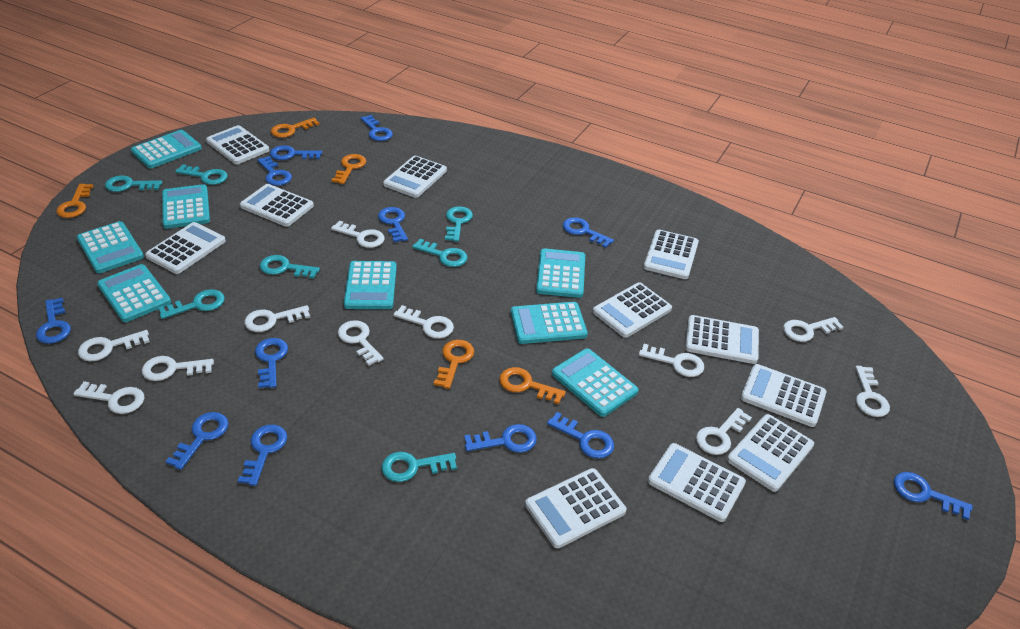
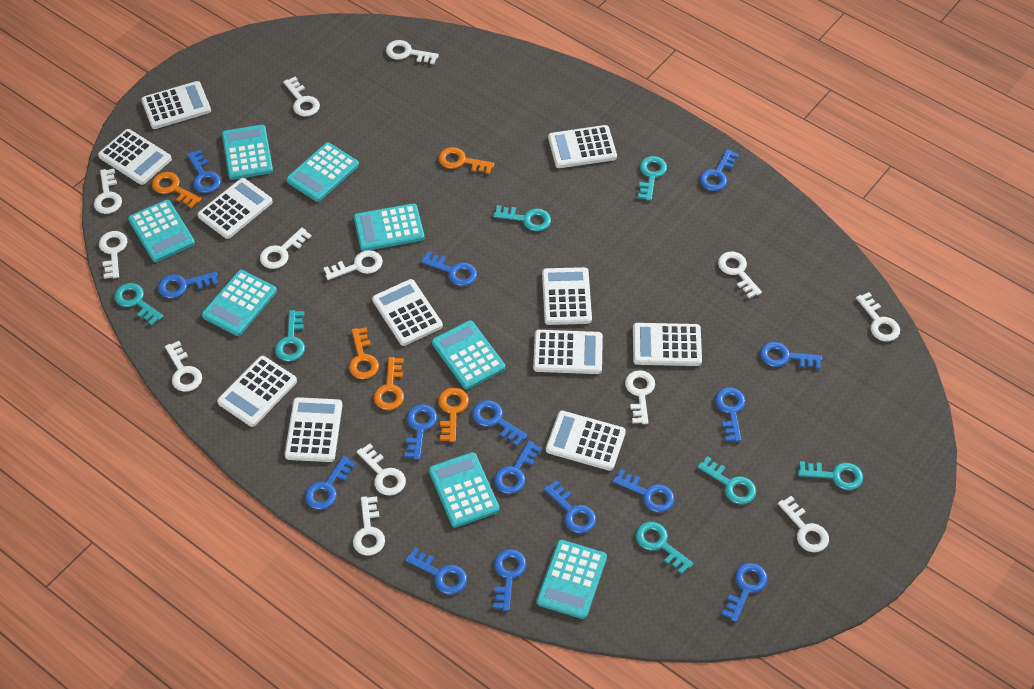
blue key: 12 -> 15
white key: 11 -> 13

